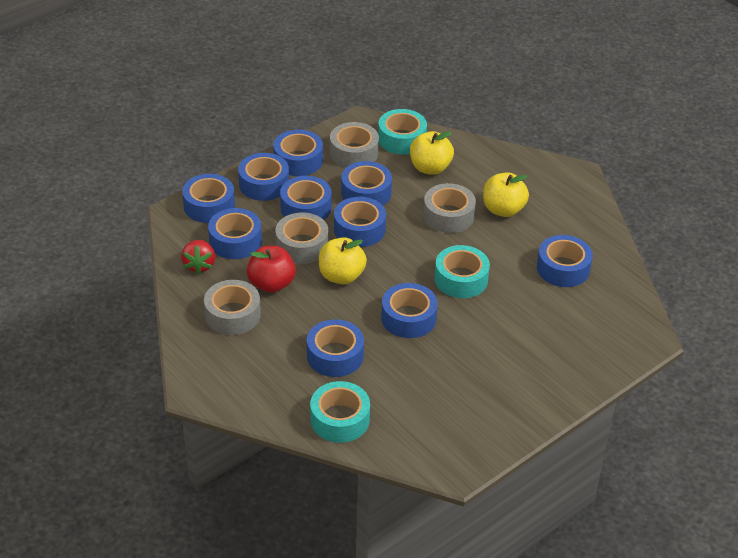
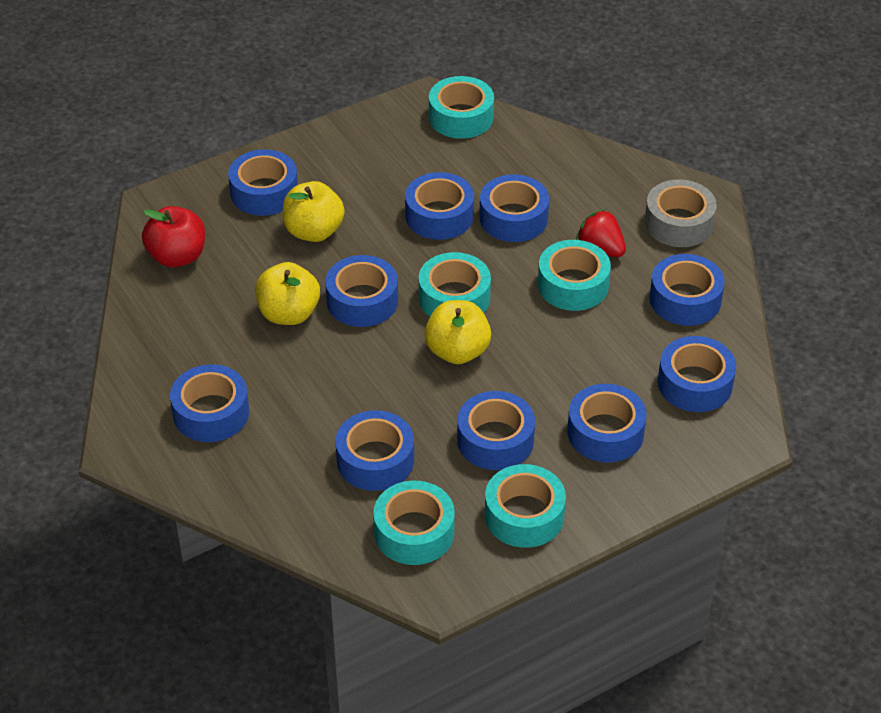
grey tape: 4 -> 1
turquoise tape: 3 -> 5

